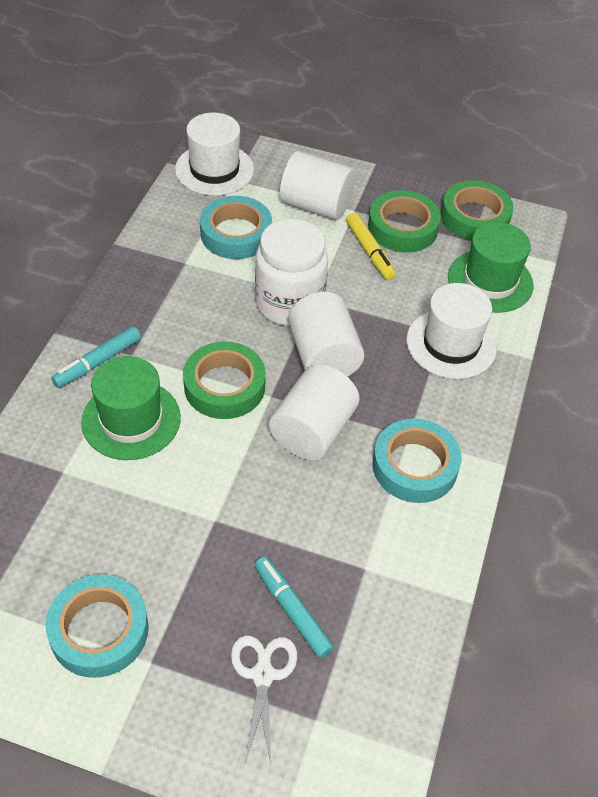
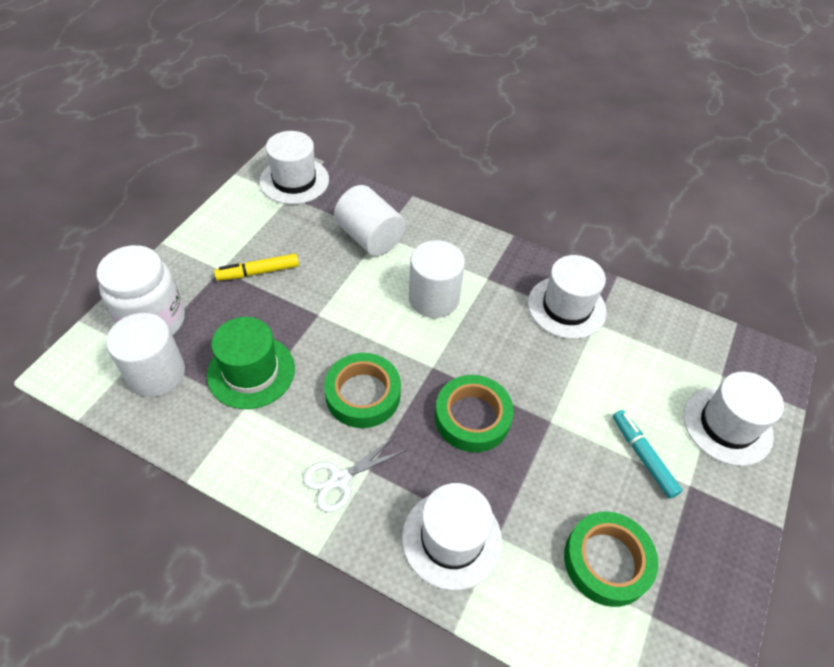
green hat: 2 -> 1
turquoise marker: 2 -> 1
turquoise tape: 3 -> 0
white hat: 2 -> 4

